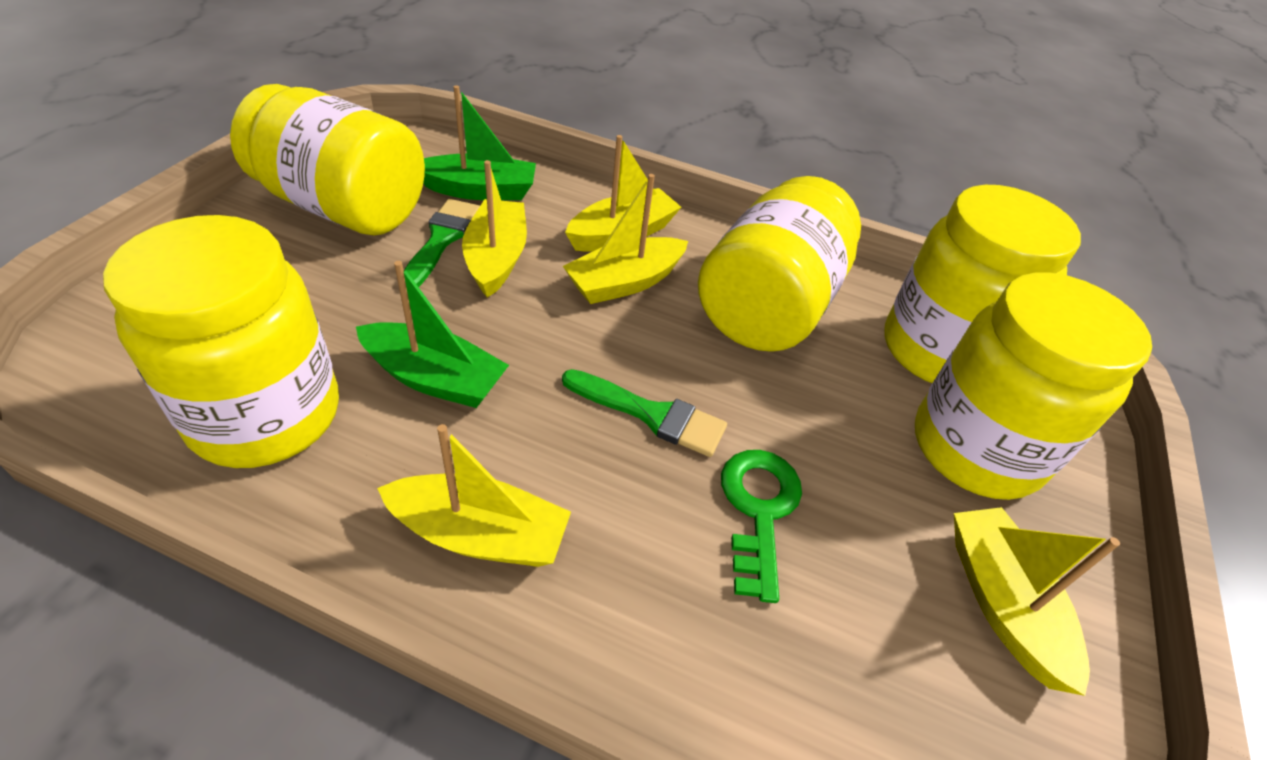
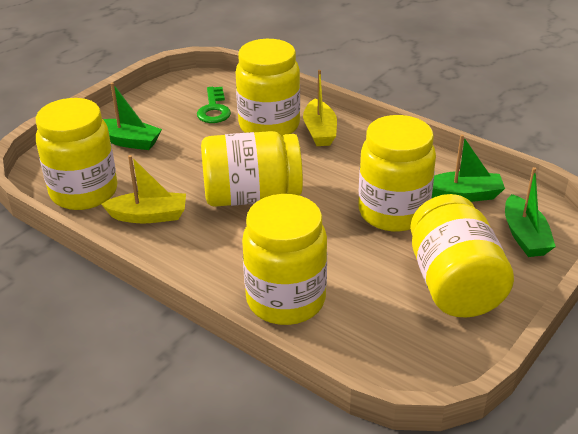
green boat: 2 -> 3
green brush: 2 -> 0
yellow boat: 5 -> 2
yellow jar: 5 -> 6

